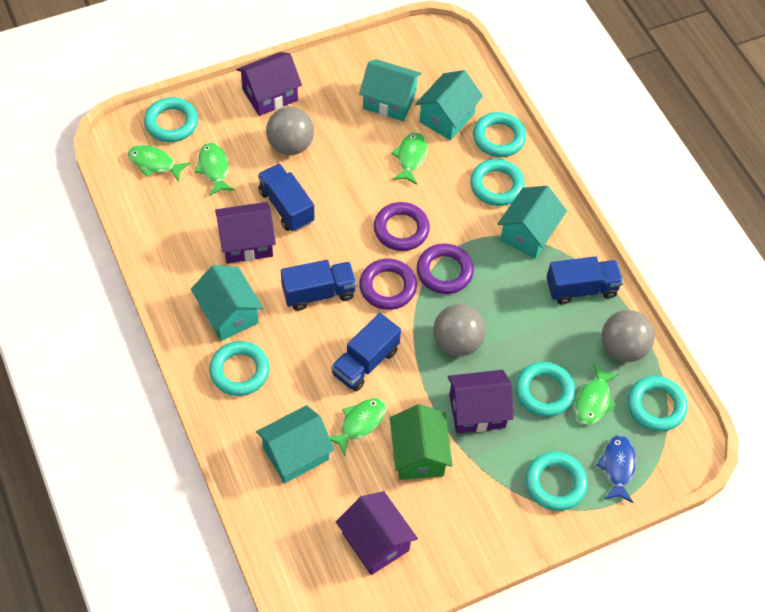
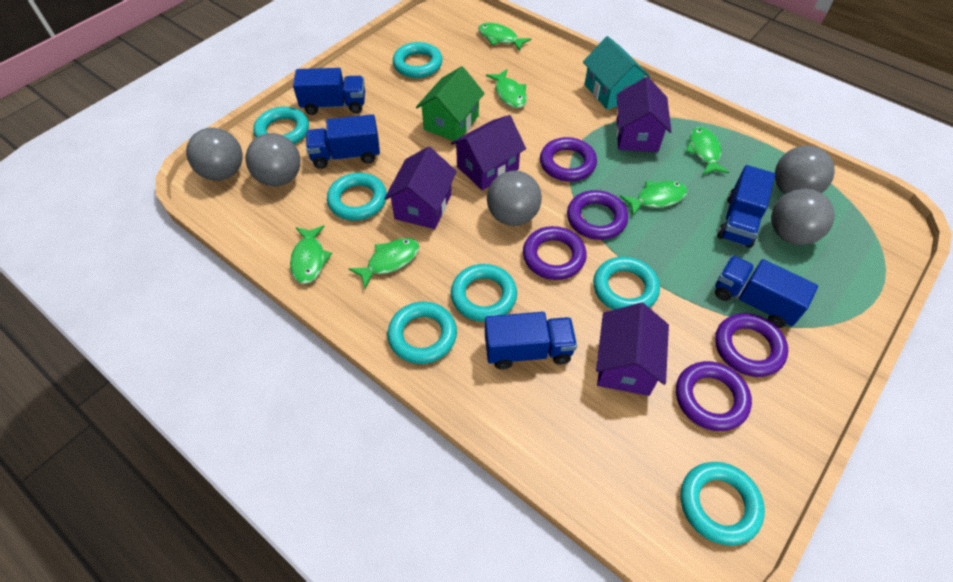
blue fish: 1 -> 0
blue truck: 4 -> 5
green fish: 5 -> 6
grey ball: 3 -> 5
purple ring: 3 -> 5
turquoise house: 5 -> 1

